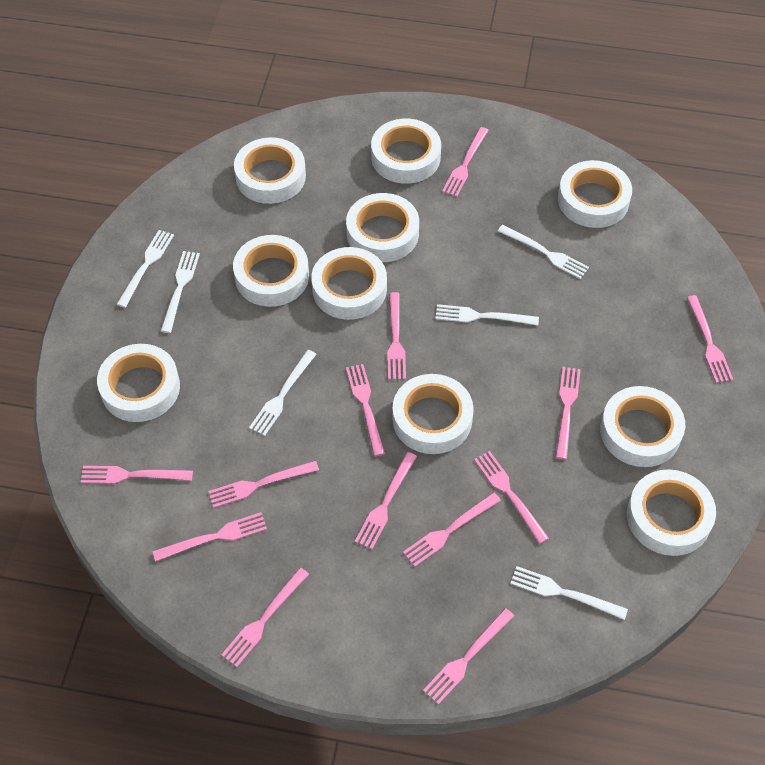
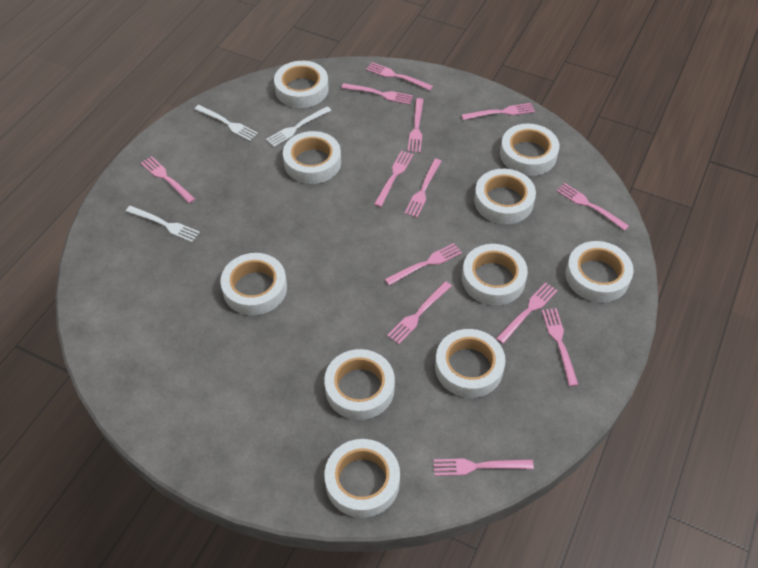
white fork: 6 -> 3

